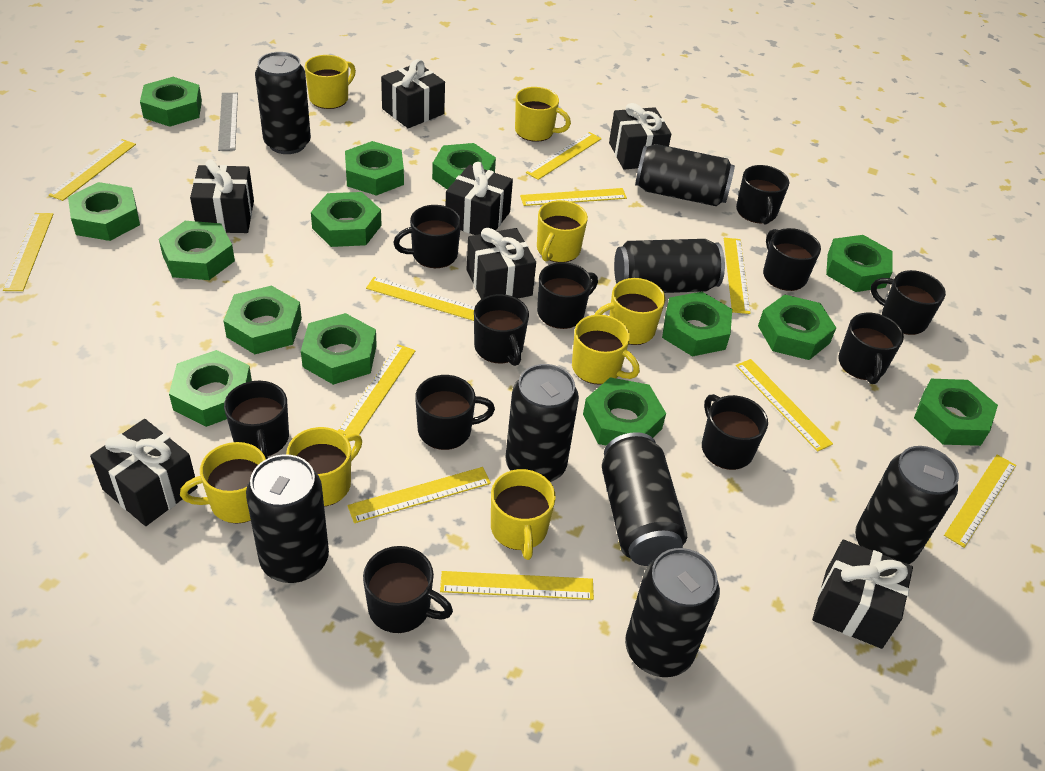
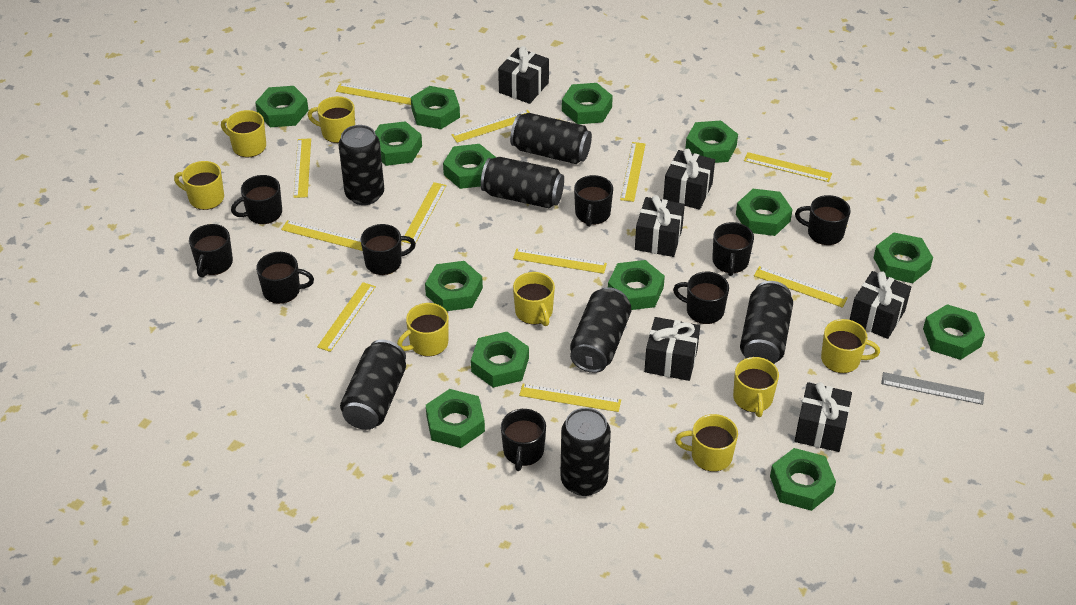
black can: 8 -> 7
black gift: 7 -> 6
black mug: 11 -> 9

